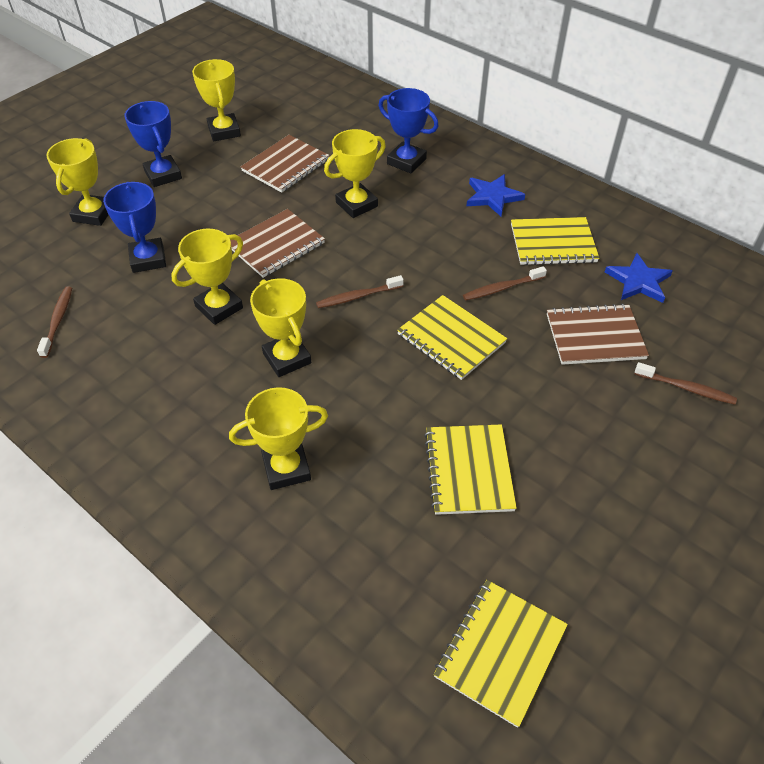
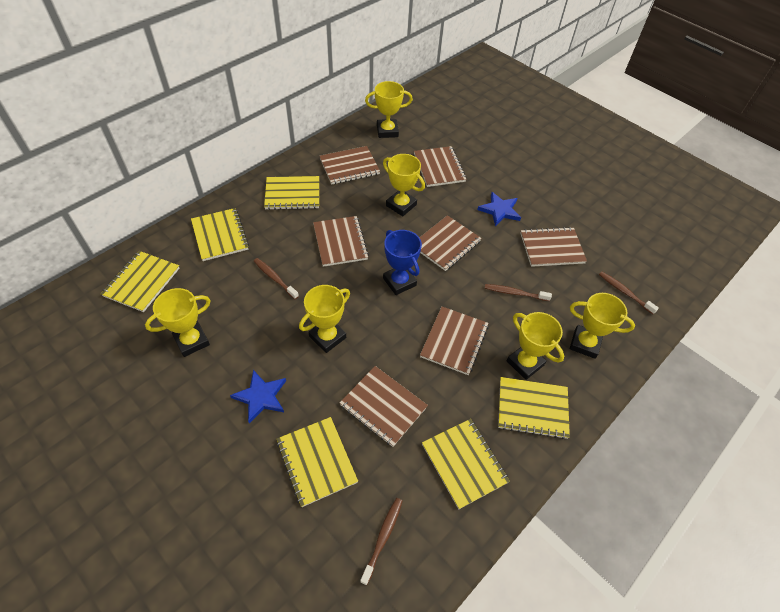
blue trophy: 3 -> 1
brown notebook: 3 -> 7
yellow notebook: 4 -> 6

